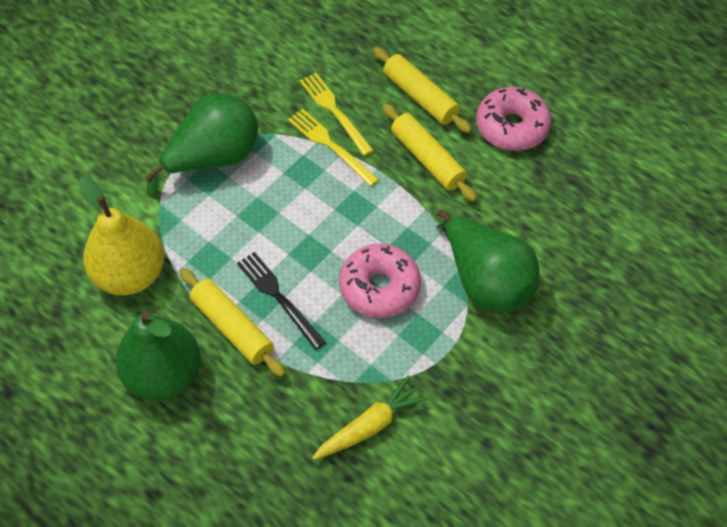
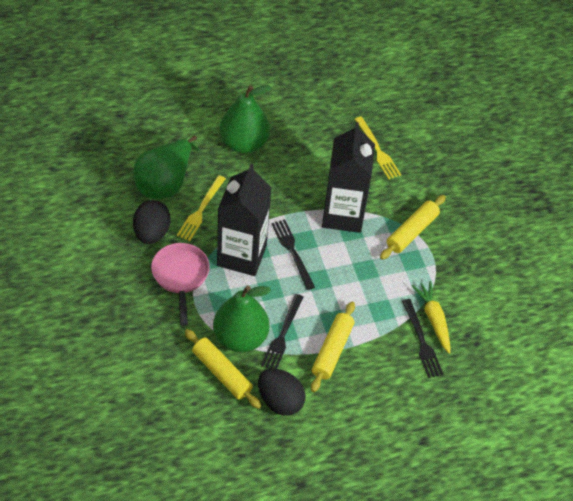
black carton: 0 -> 2
black egg: 0 -> 2
black fork: 1 -> 3
pink donut: 2 -> 0
pink pan: 0 -> 1
yellow pear: 1 -> 0

